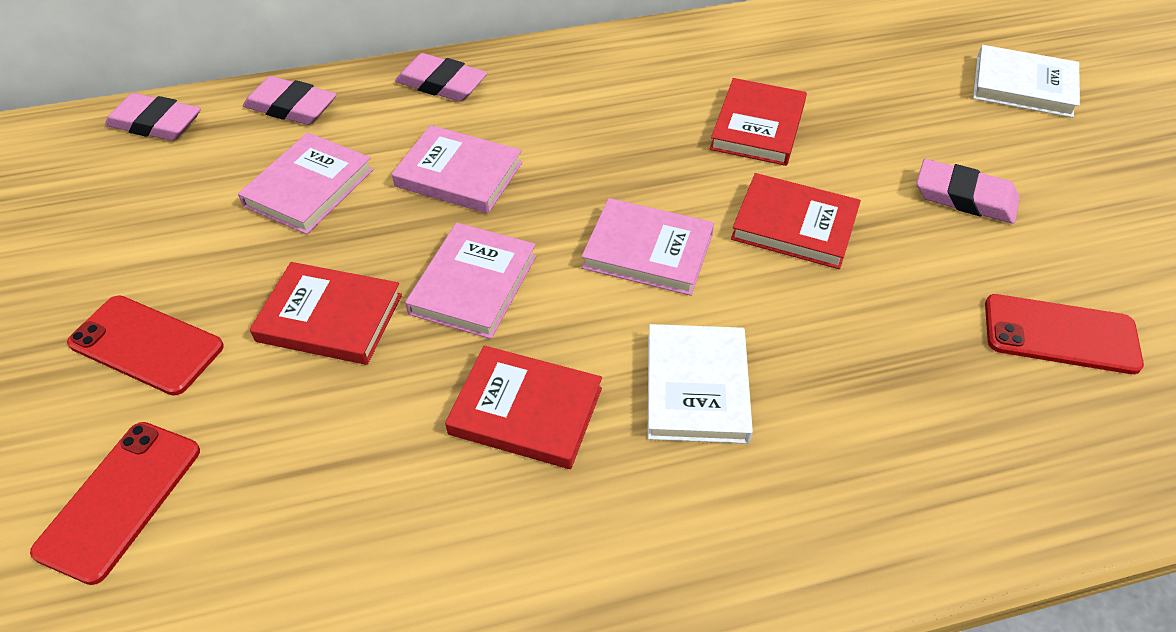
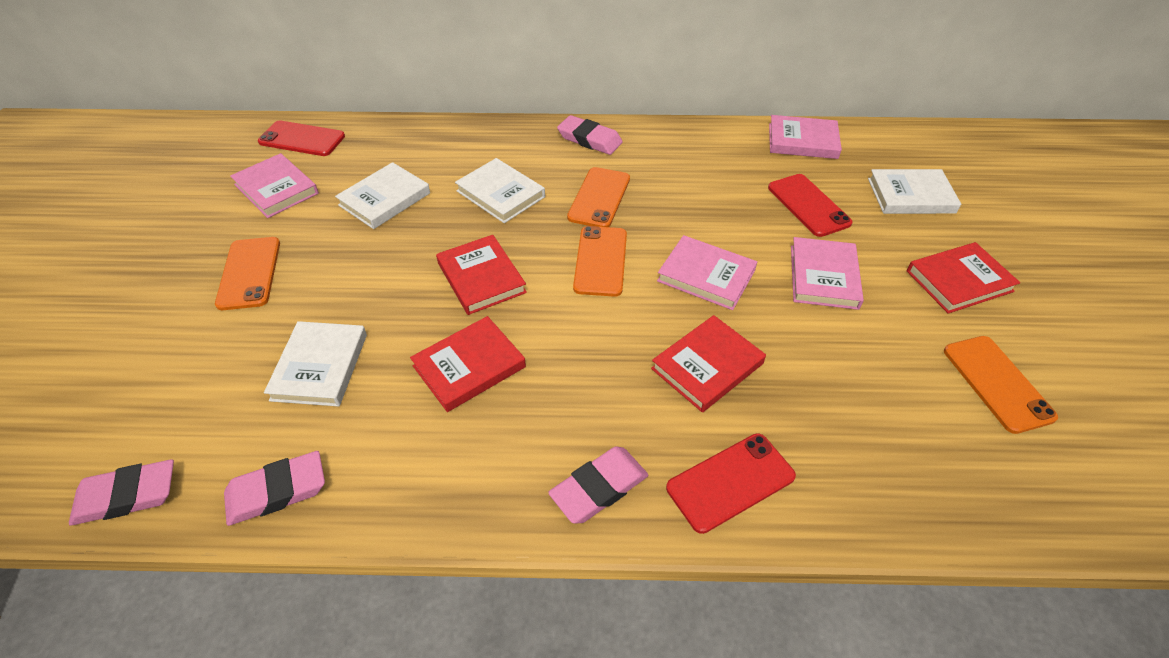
orange phone: 0 -> 4
white book: 2 -> 4

